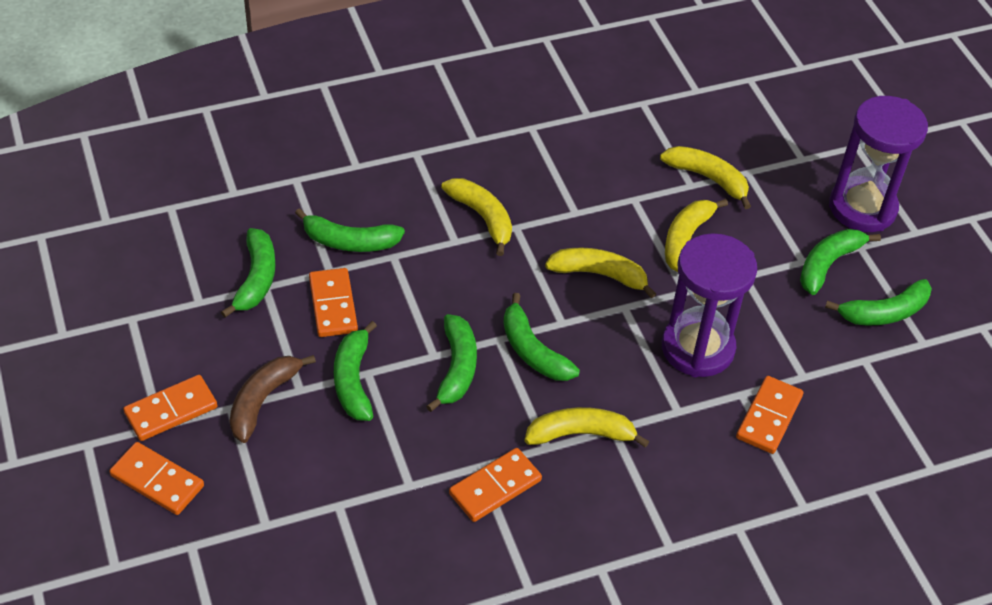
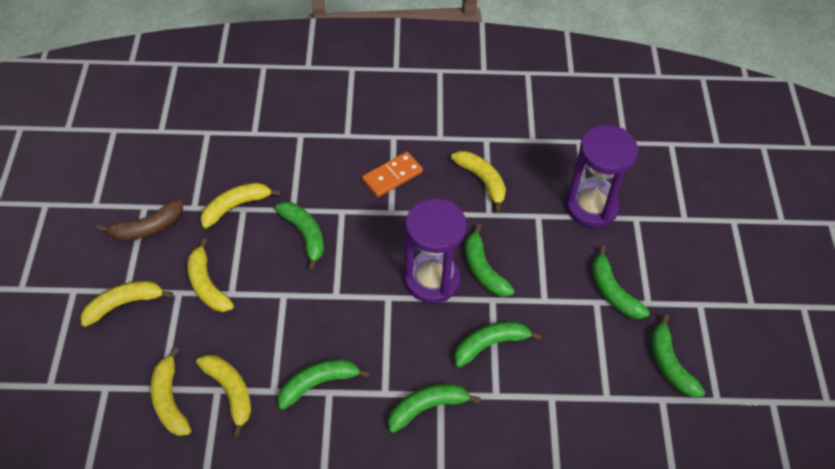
orange domino: 5 -> 1
yellow banana: 5 -> 6

